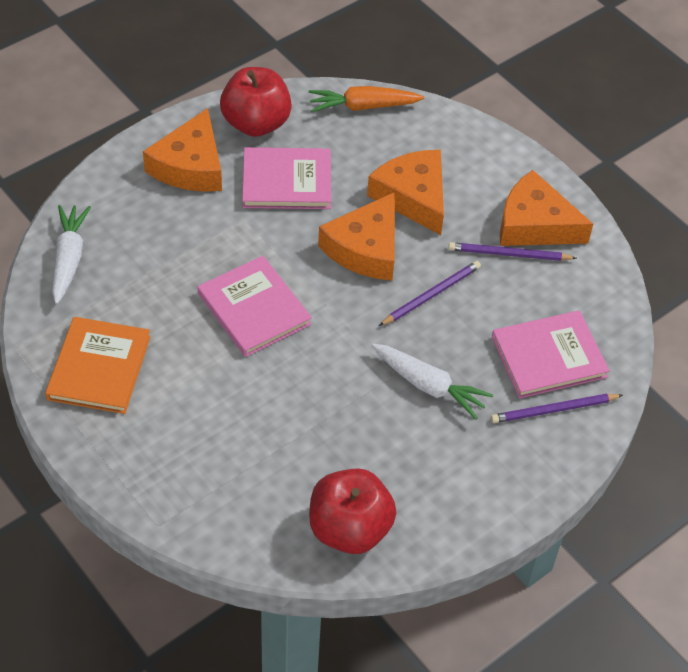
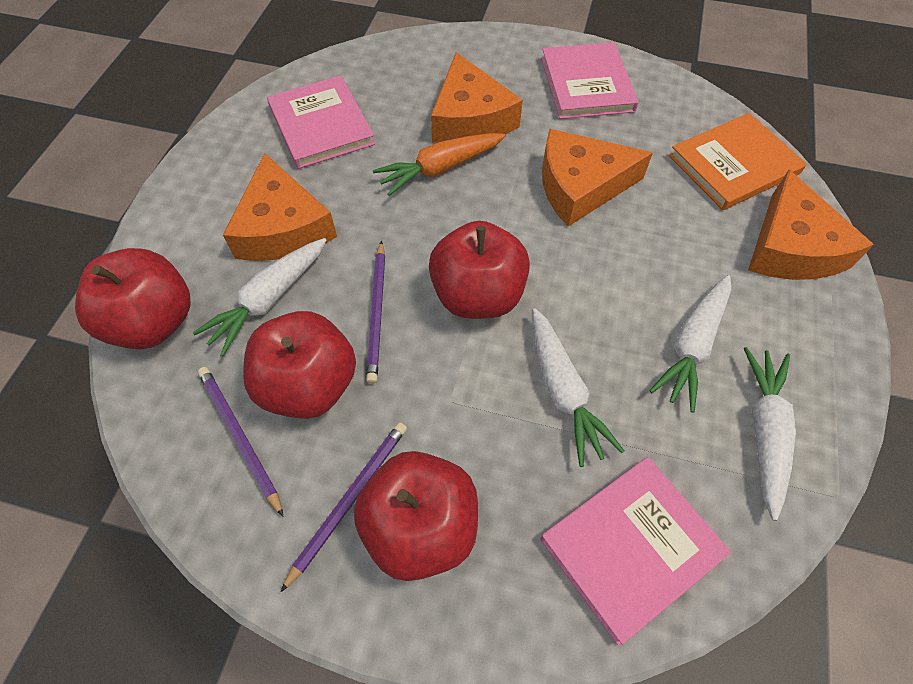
red apple: 2 -> 4
white carrot: 2 -> 4

